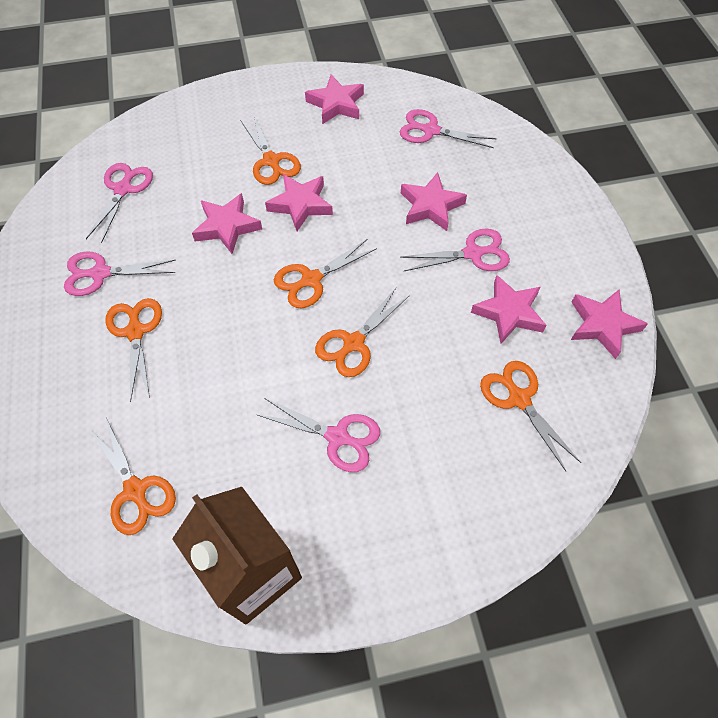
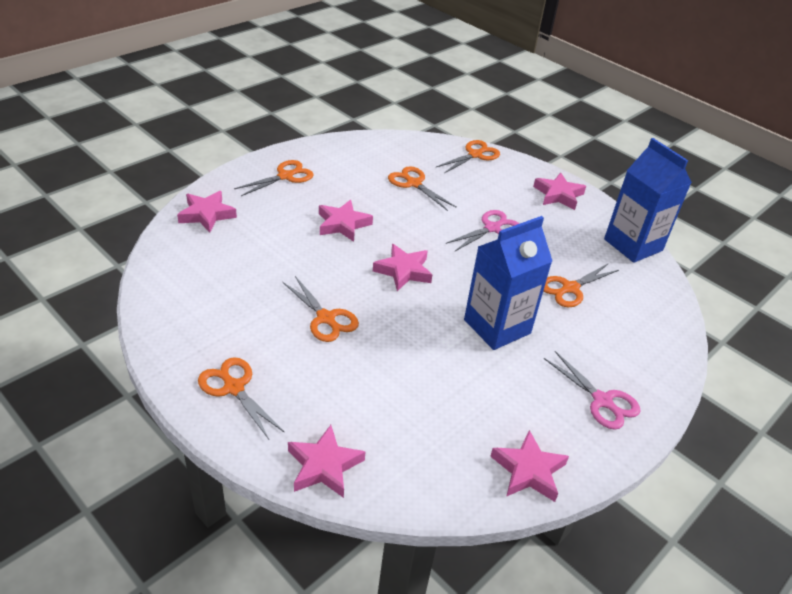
blue carton: 0 -> 2
brown carton: 1 -> 0
pink scissors: 5 -> 2

